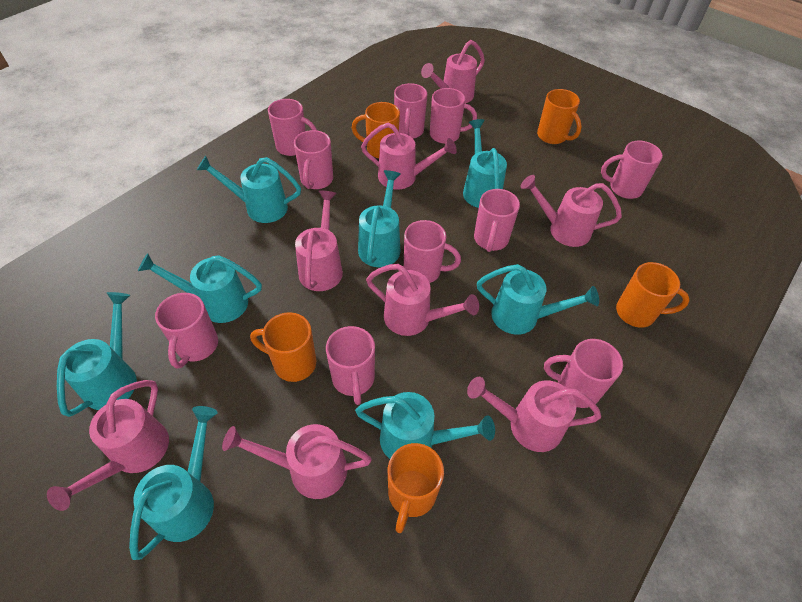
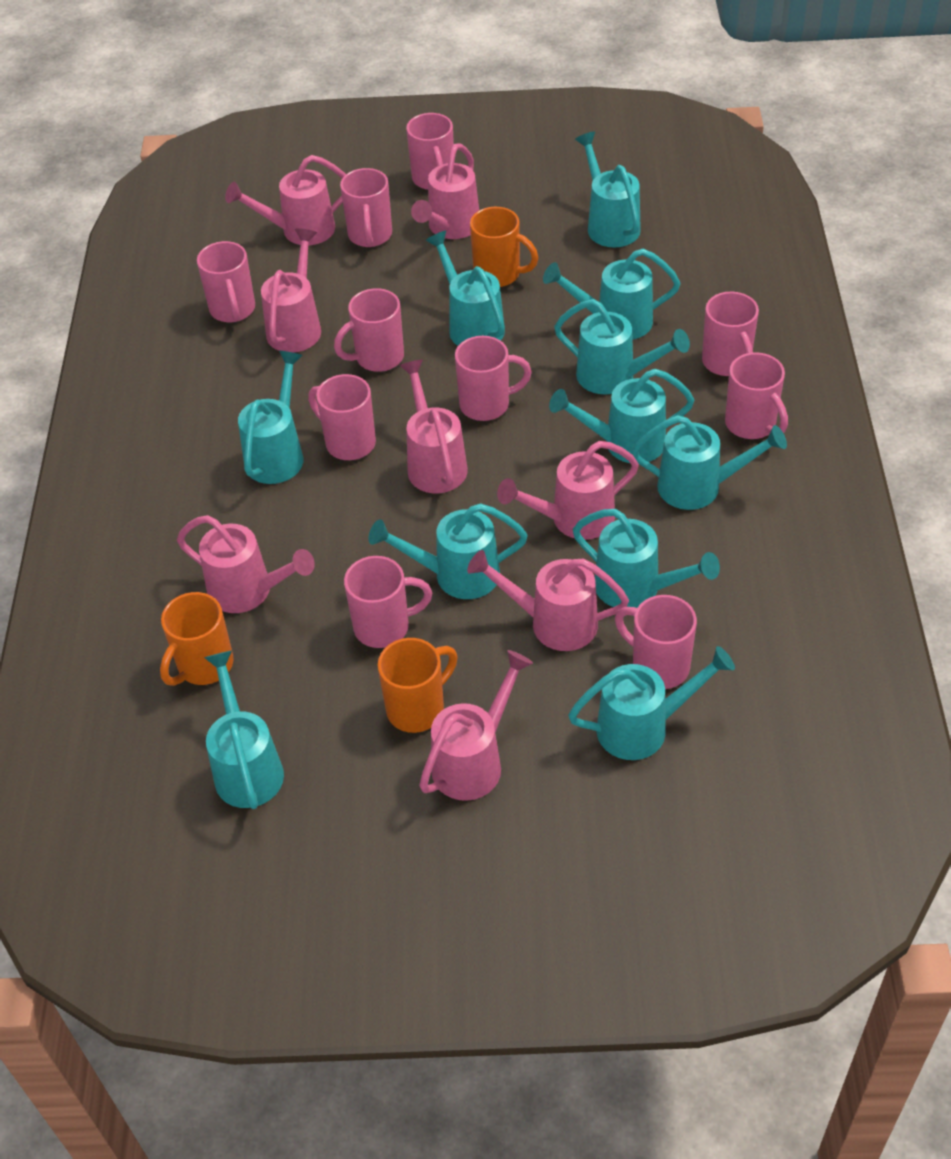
orange mug: 5 -> 3
turquoise watering can: 8 -> 11

